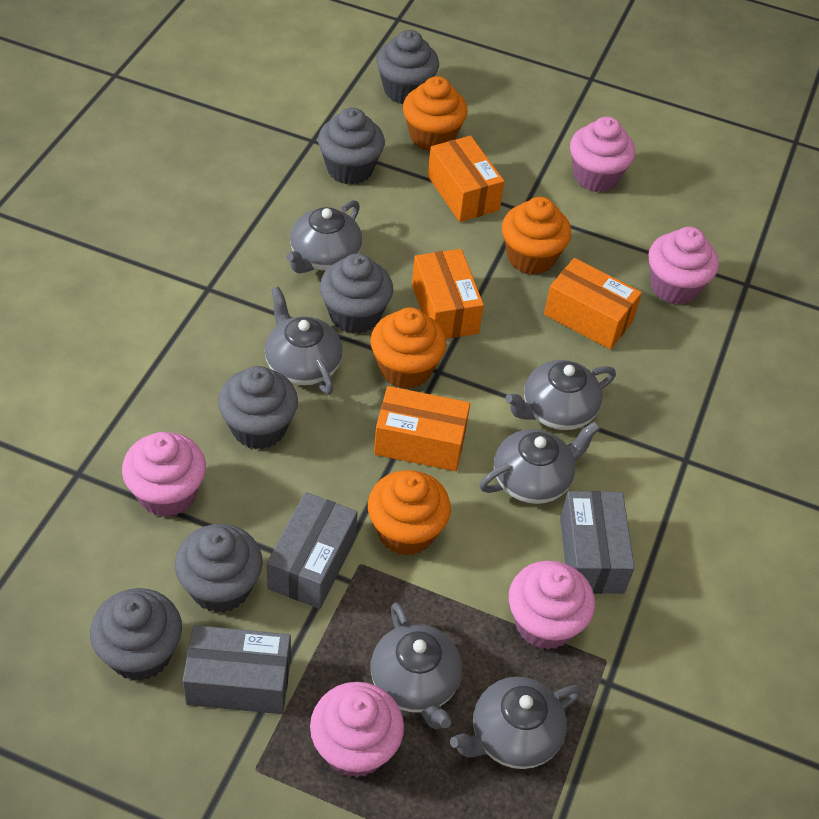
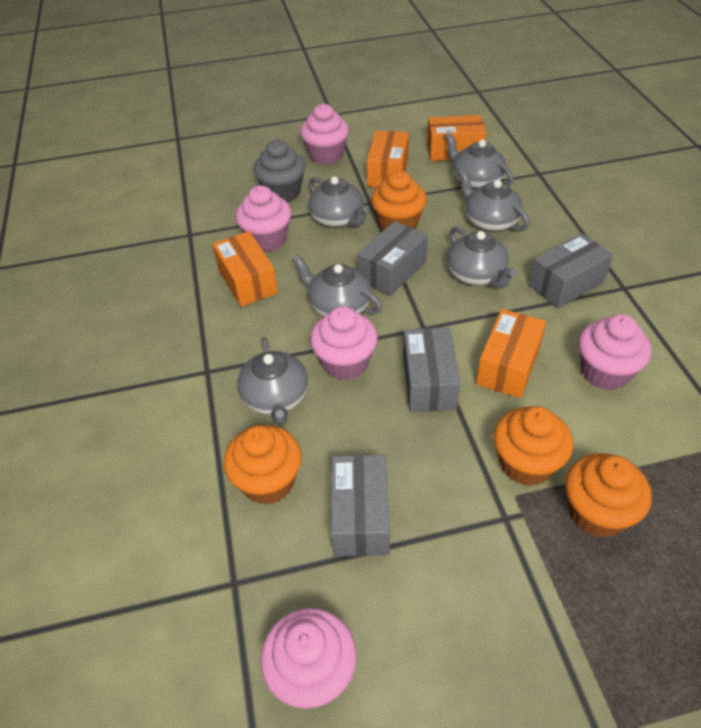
grey box: 3 -> 4
grey cupcake: 6 -> 1

